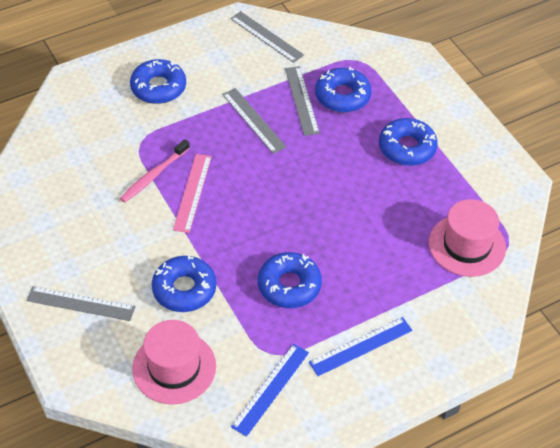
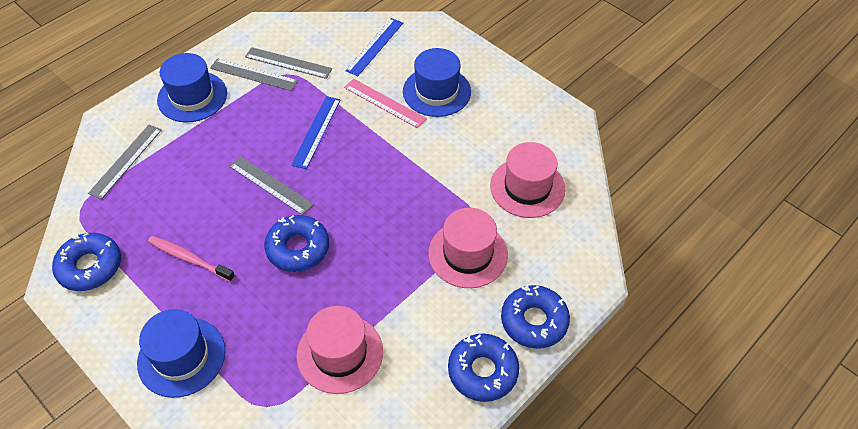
blue donut: 5 -> 4
blue hat: 0 -> 3
pink hat: 2 -> 3

